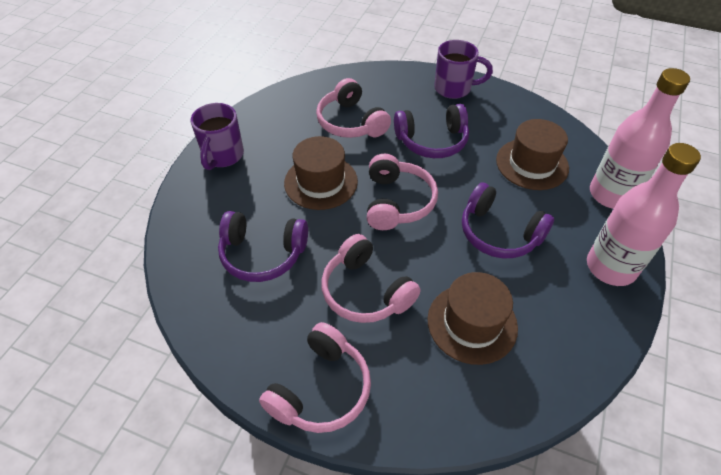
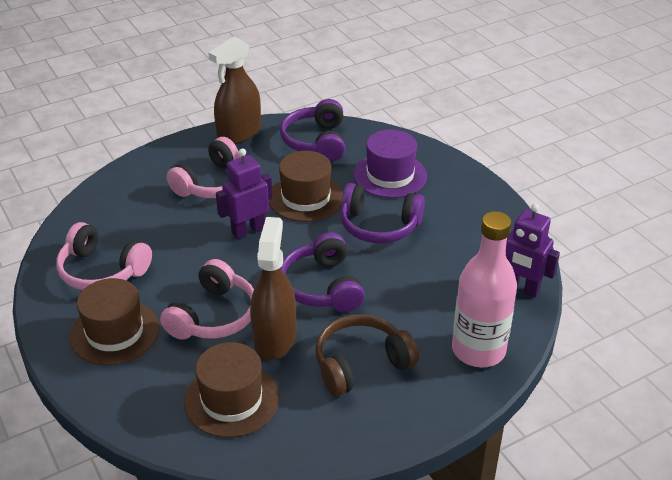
brown headphones: 0 -> 1
brown spray bottle: 0 -> 2
pink bottle: 2 -> 1
pink headphones: 4 -> 3
purple hat: 0 -> 1
purple mug: 2 -> 0
purple robot: 0 -> 2

